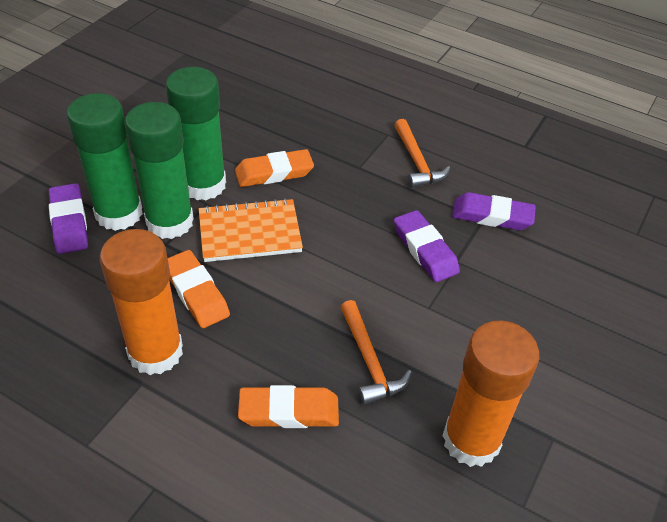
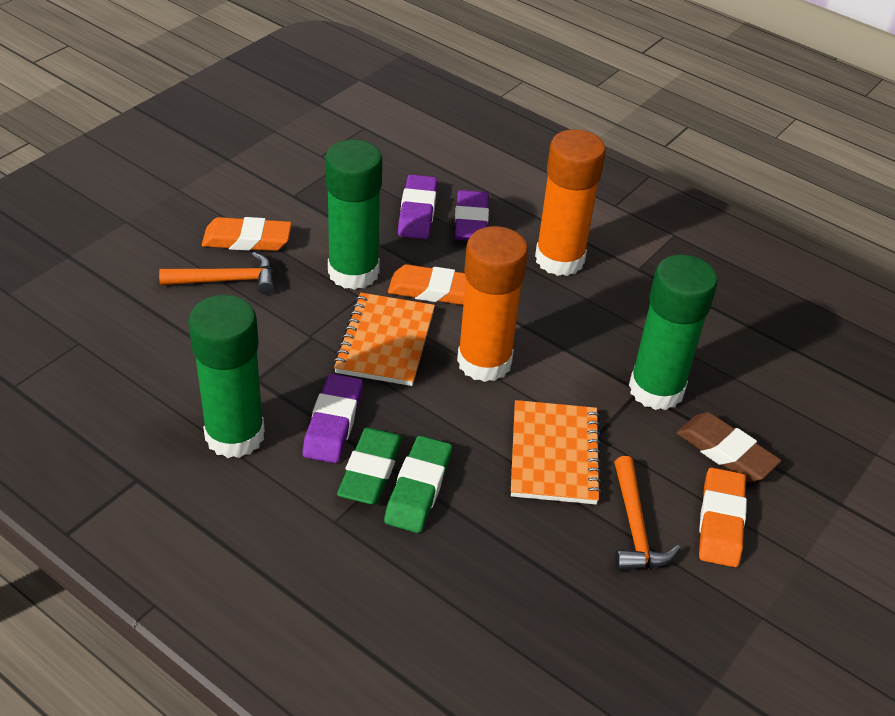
brown eraser: 0 -> 1
green eraser: 0 -> 2
orange notebook: 1 -> 2

